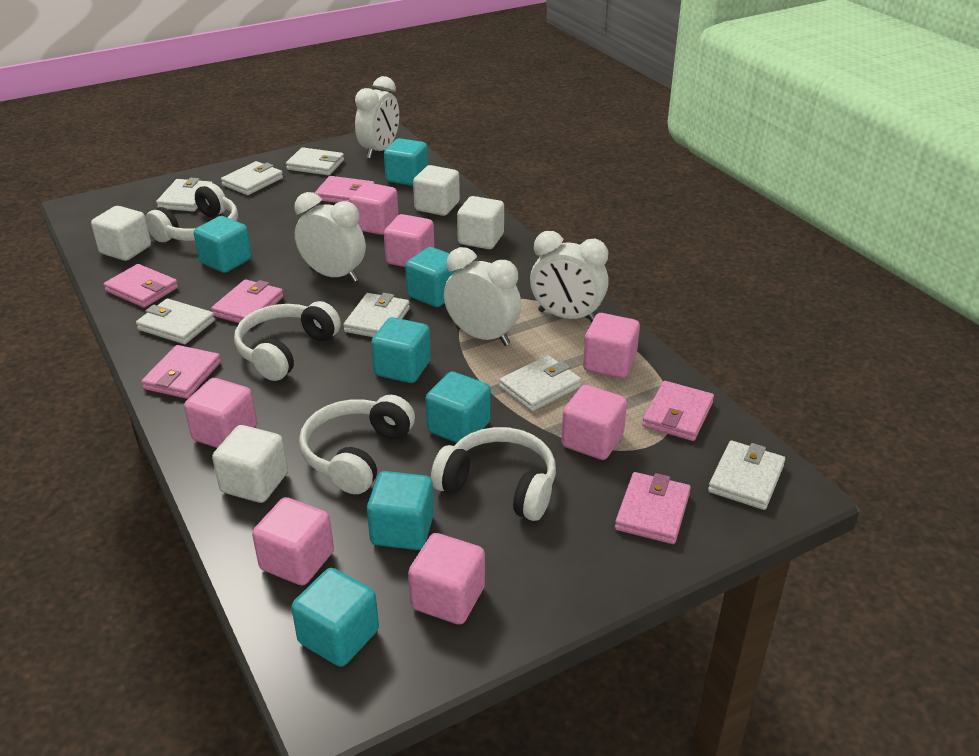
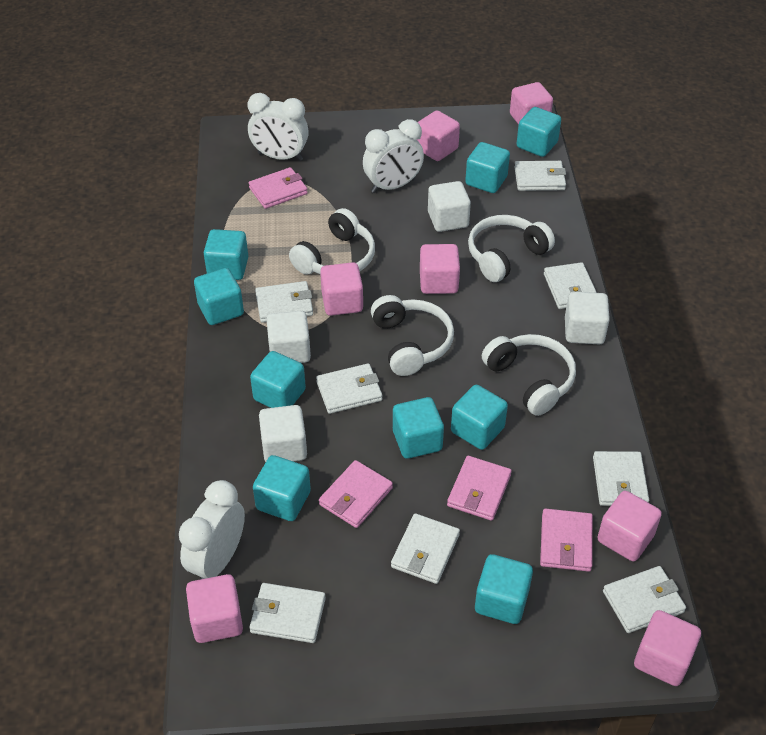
pink wallet: 6 -> 4
turquoise cube: 7 -> 9
white clock: 4 -> 3
white wallet: 7 -> 8

